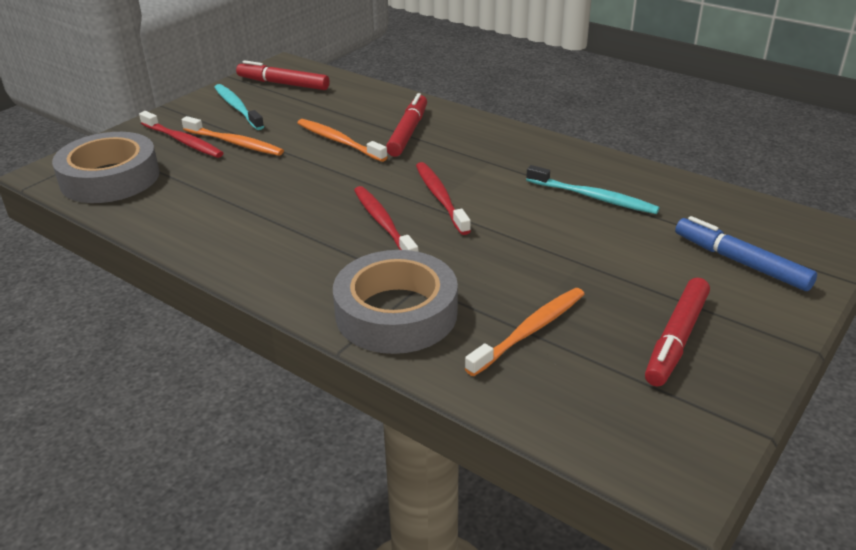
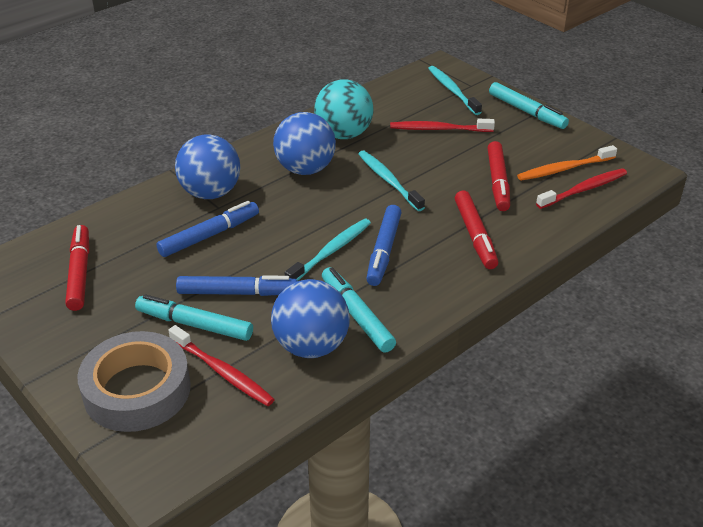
blue ball: 0 -> 3
blue marker: 1 -> 3
grey tape: 2 -> 1
orange toothbrush: 3 -> 1
turquoise ball: 0 -> 1
turquoise marker: 0 -> 3
turquoise toothbrush: 2 -> 3

